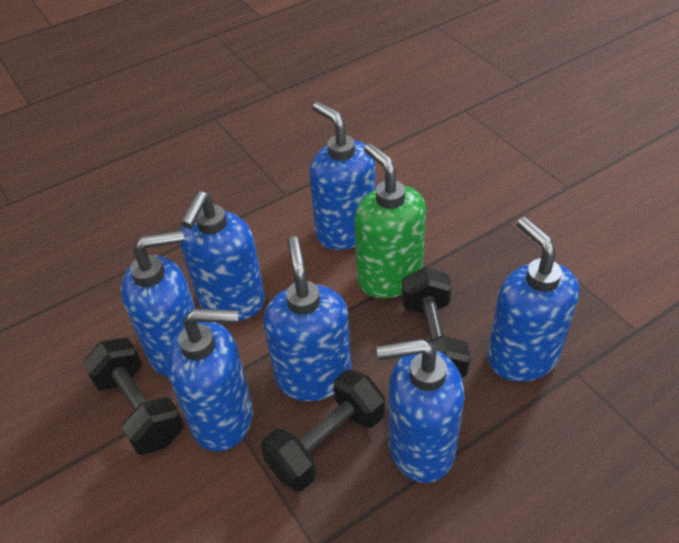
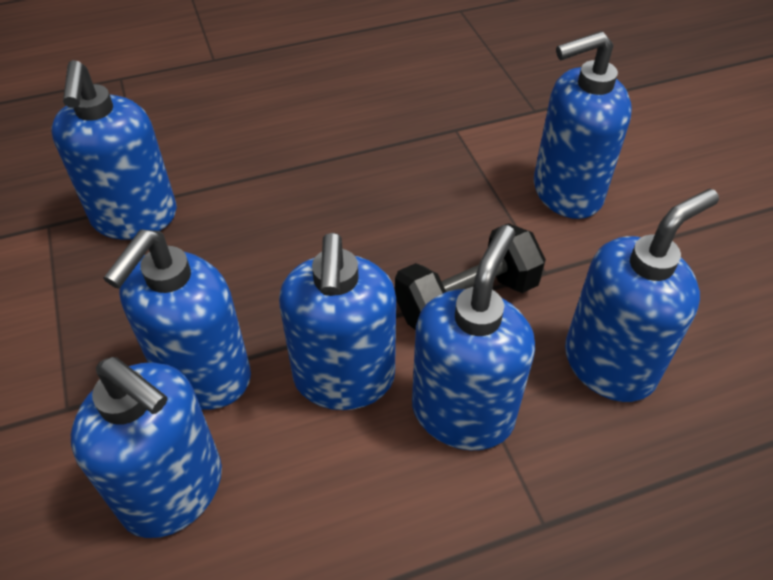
black dumbbell: 3 -> 1
green soap dispenser: 1 -> 0

